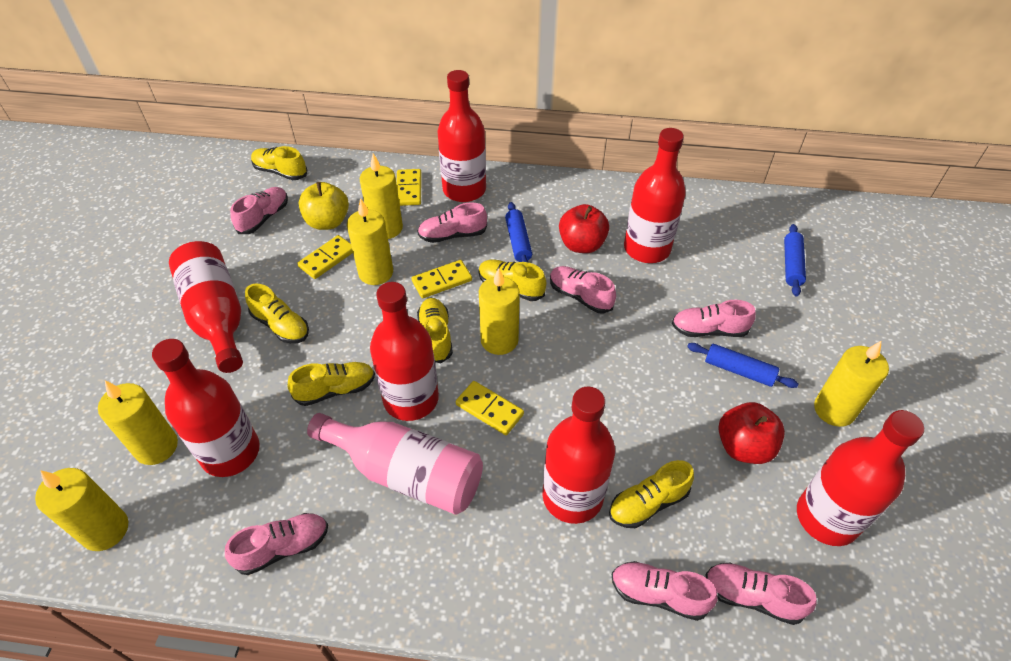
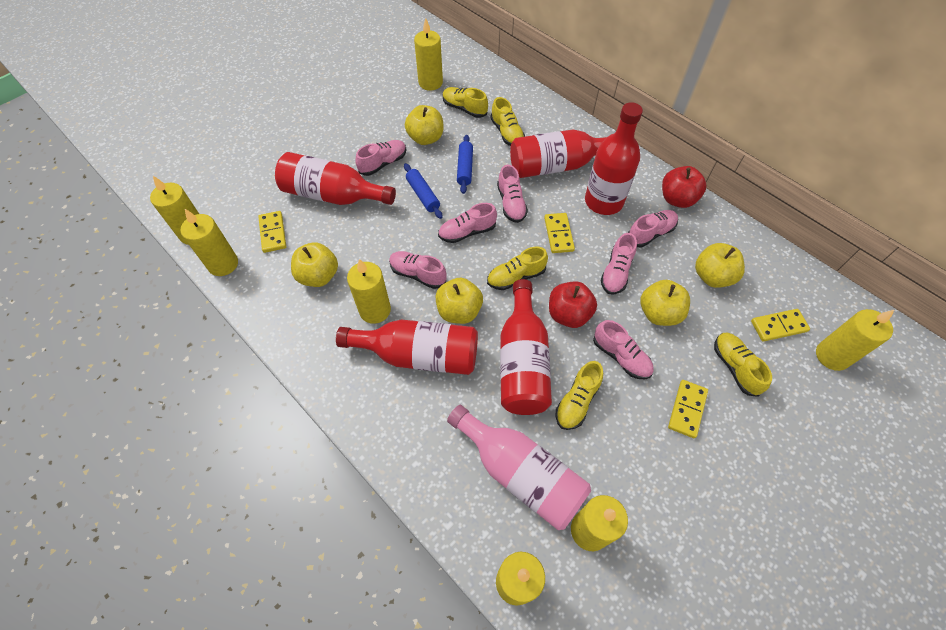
blue rolling pin: 3 -> 2
red bottle: 7 -> 5
yellow apple: 1 -> 5
yellow candle: 6 -> 7
yellow shoe: 6 -> 5

